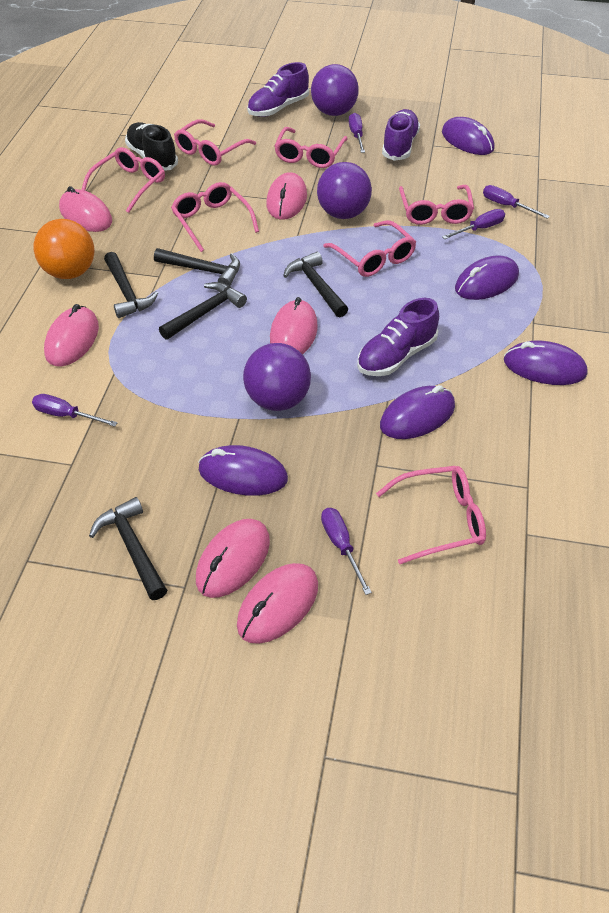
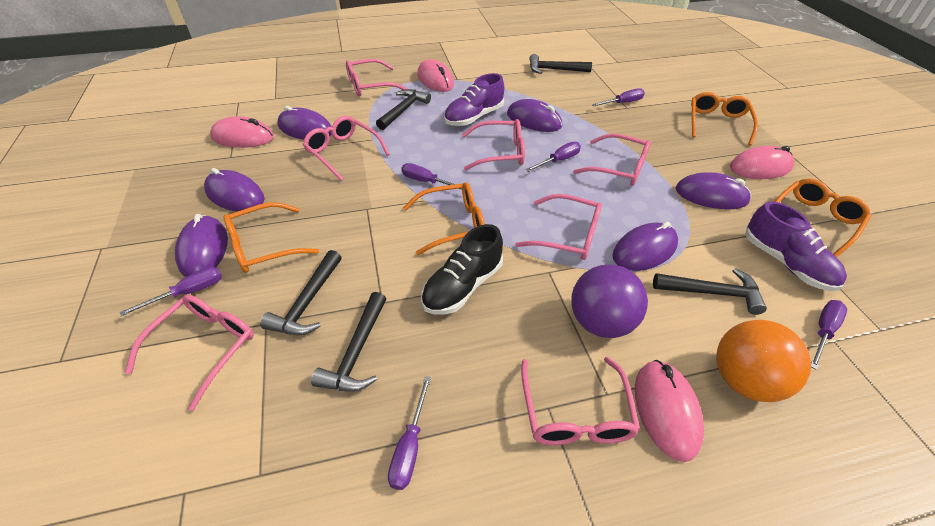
orange glasses: 0 -> 4
pink mouse: 6 -> 4
purple ball: 3 -> 1
purple mouse: 5 -> 6
purple screwdriver: 5 -> 6
purple shoe: 3 -> 2

